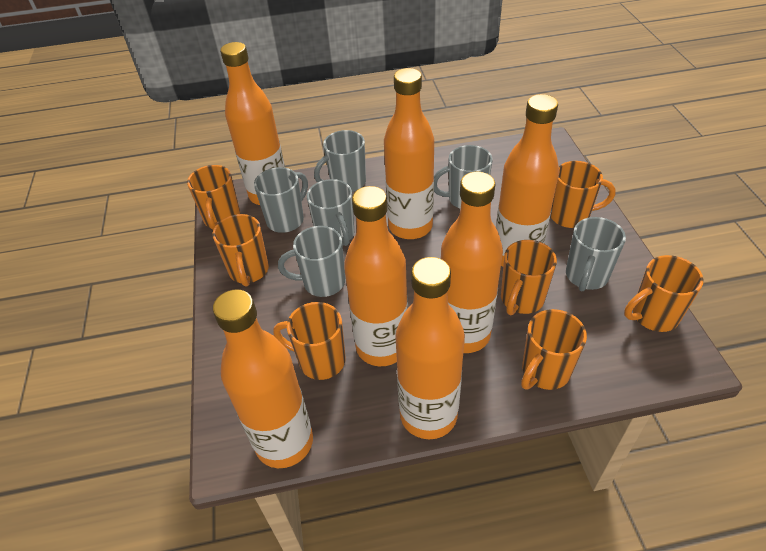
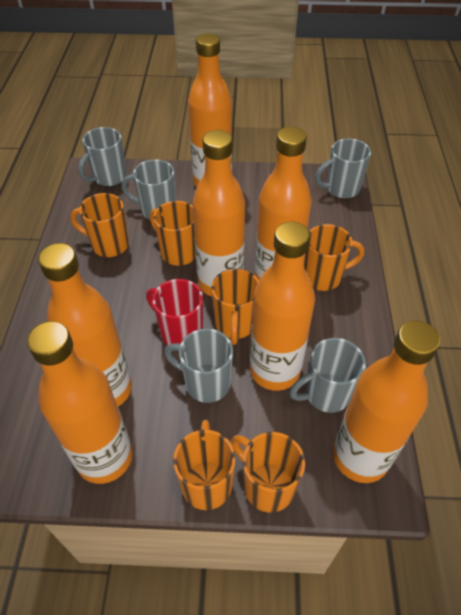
grey mug: 6 -> 5
orange mug: 7 -> 6
red mug: 0 -> 1

